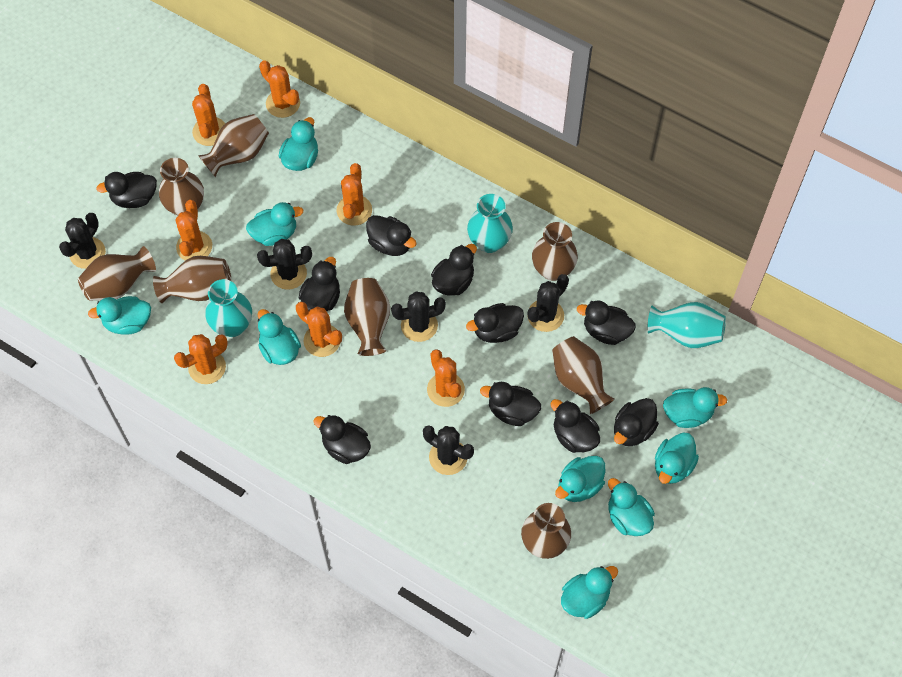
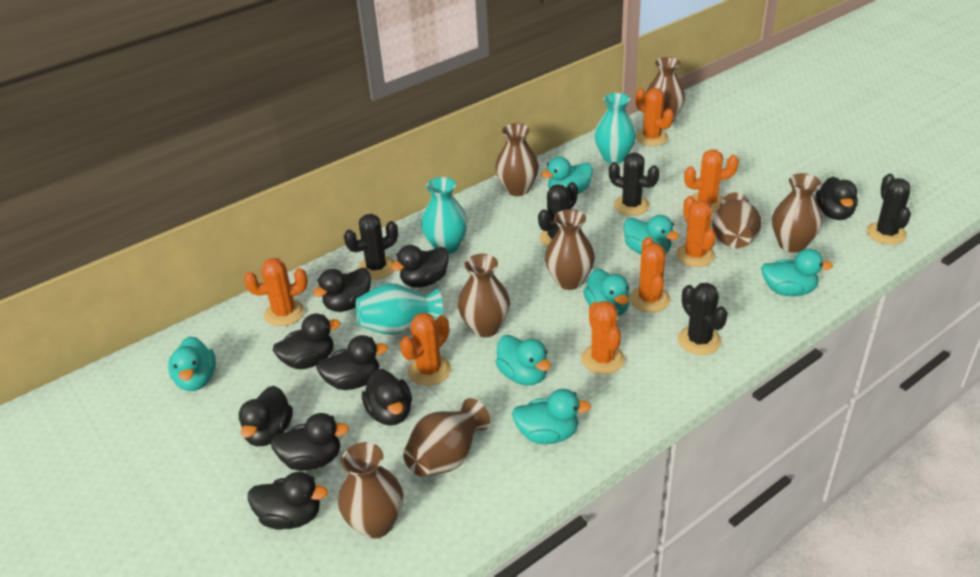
black duck: 10 -> 9
turquoise duck: 9 -> 7

